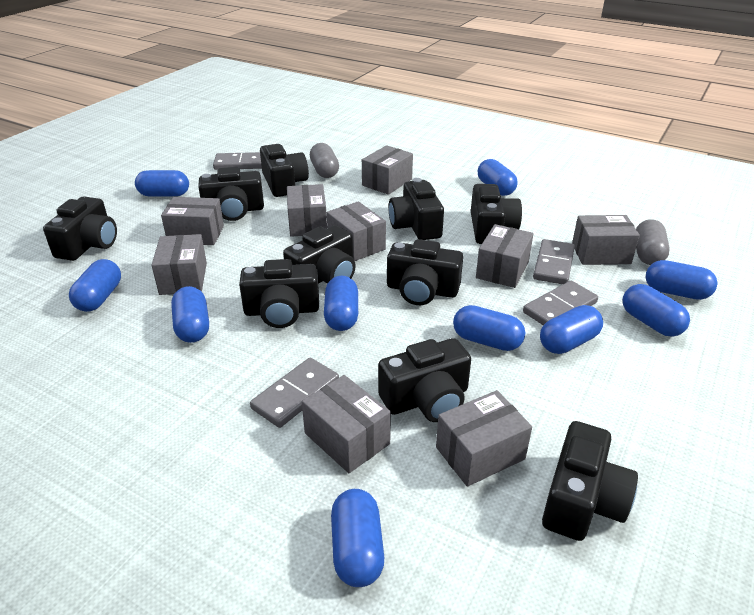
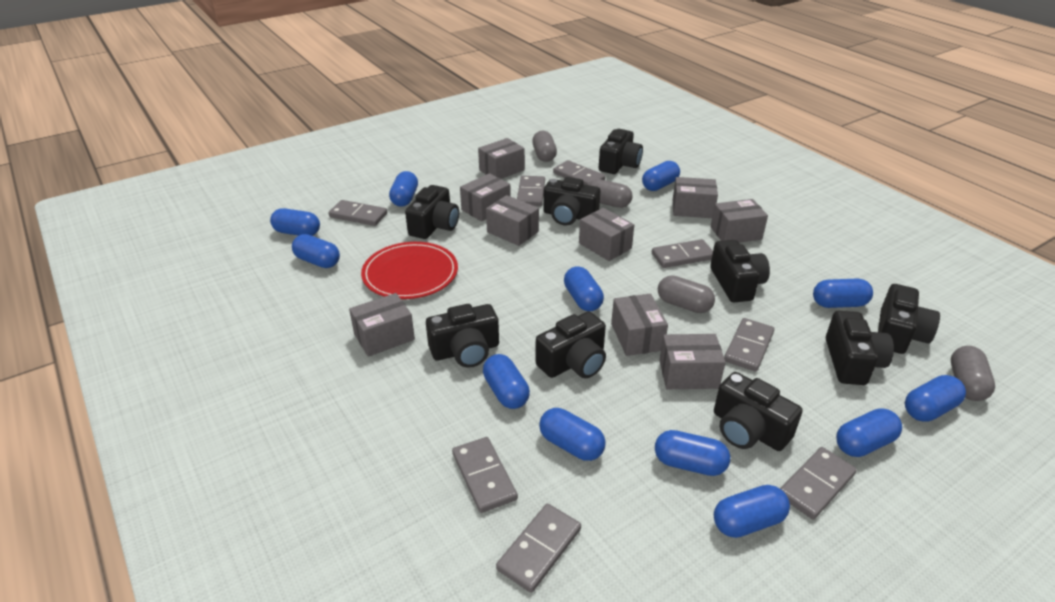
black camera: 10 -> 9
blue capsule: 10 -> 12
grey capsule: 2 -> 4
grey domino: 4 -> 8
red plate: 0 -> 1

